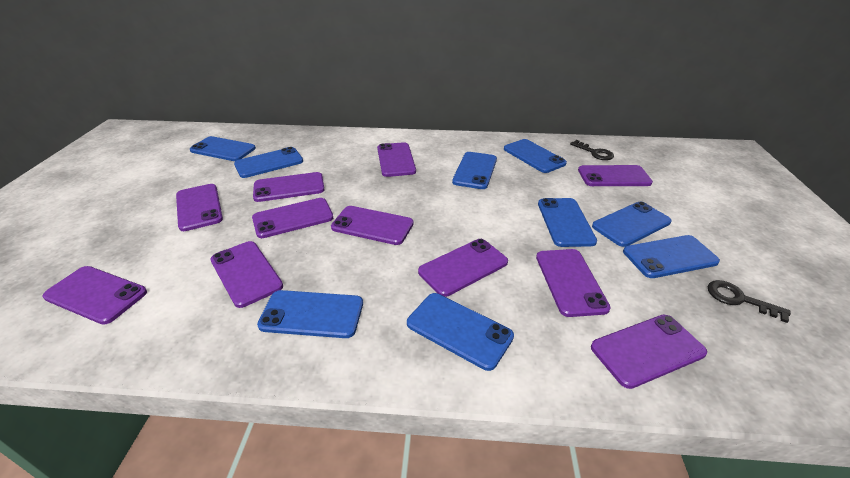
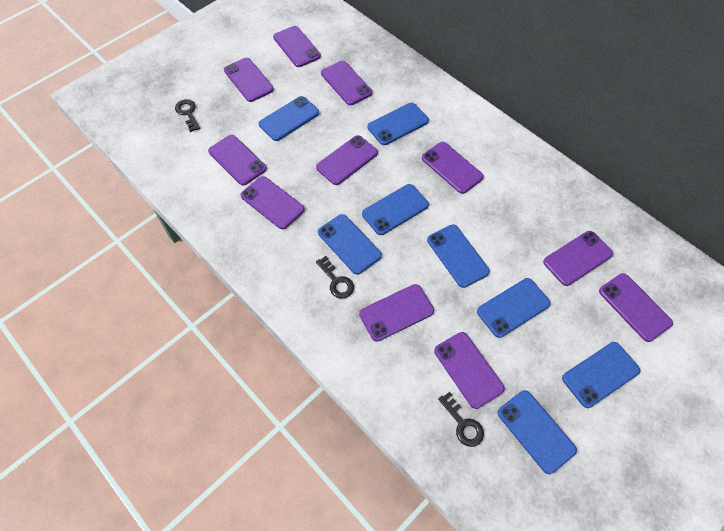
black key: 2 -> 3
blue phone: 9 -> 8

